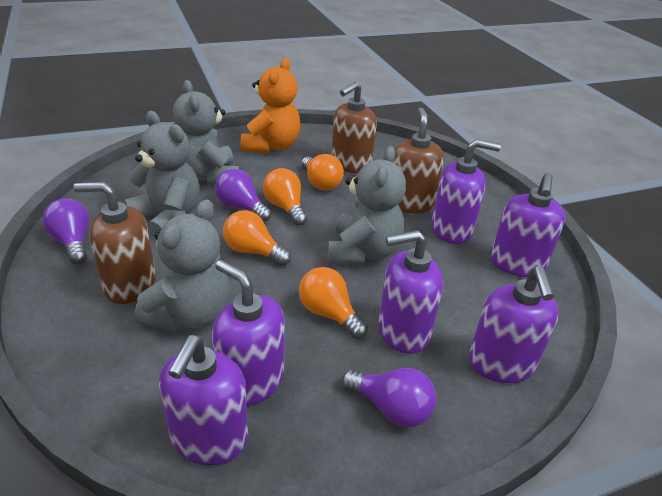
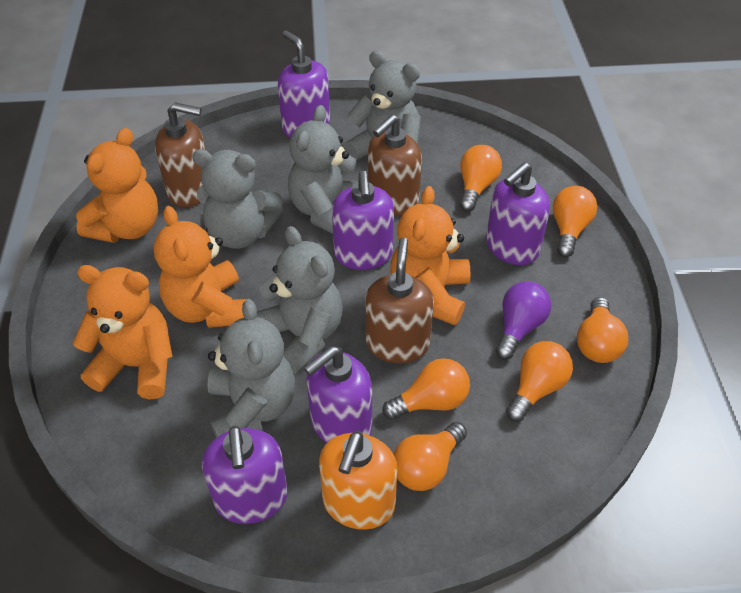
grey teddy bear: 4 -> 5
orange light bulb: 4 -> 6
orange soap dispenser: 0 -> 1
orange teddy bear: 1 -> 4
purple light bulb: 3 -> 1
purple soap dispenser: 6 -> 5

